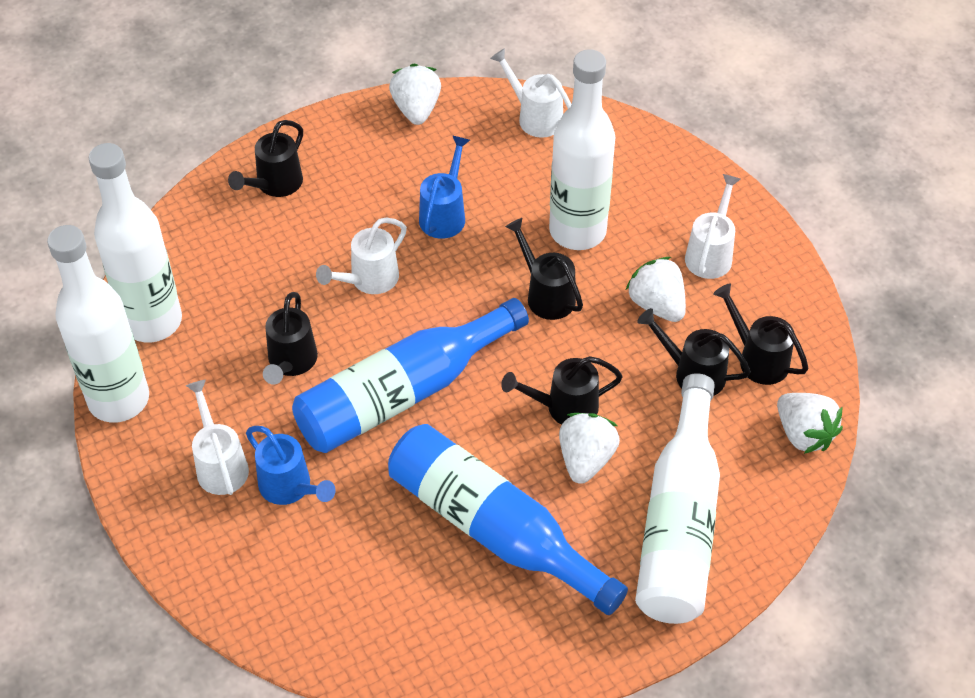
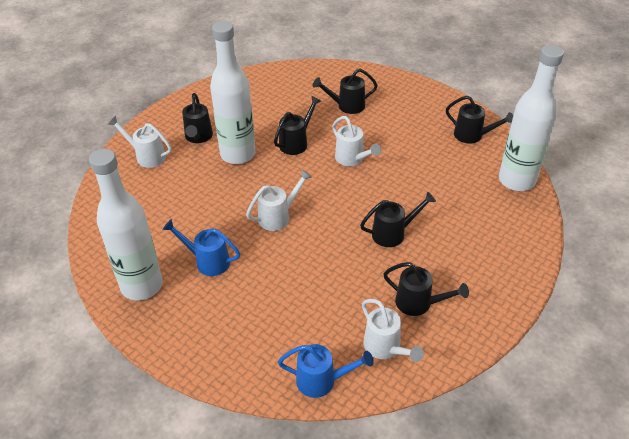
blue bottle: 2 -> 0
white bottle: 4 -> 3
white strawberry: 4 -> 0

